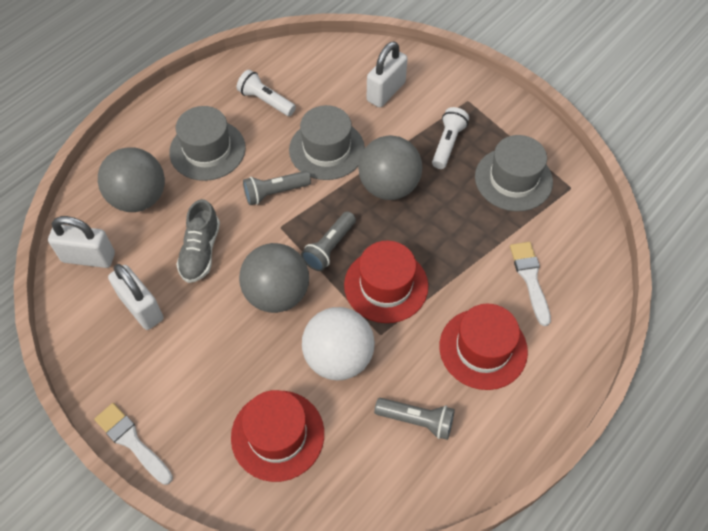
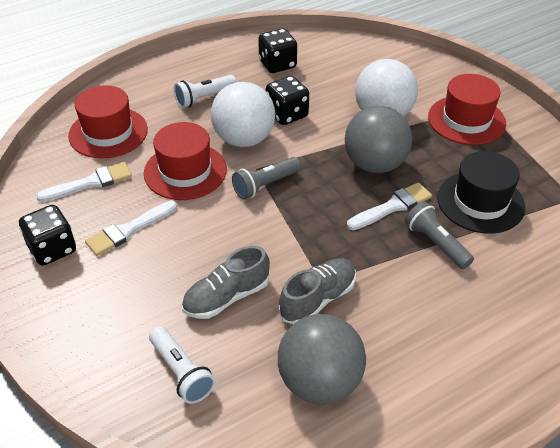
black dice: 0 -> 3
black hat: 0 -> 1
grey ball: 3 -> 2
grey flashlight: 3 -> 2
grey hat: 3 -> 0
grey shoe: 1 -> 2
white ball: 1 -> 2
white brush: 2 -> 3
white padlock: 3 -> 0

